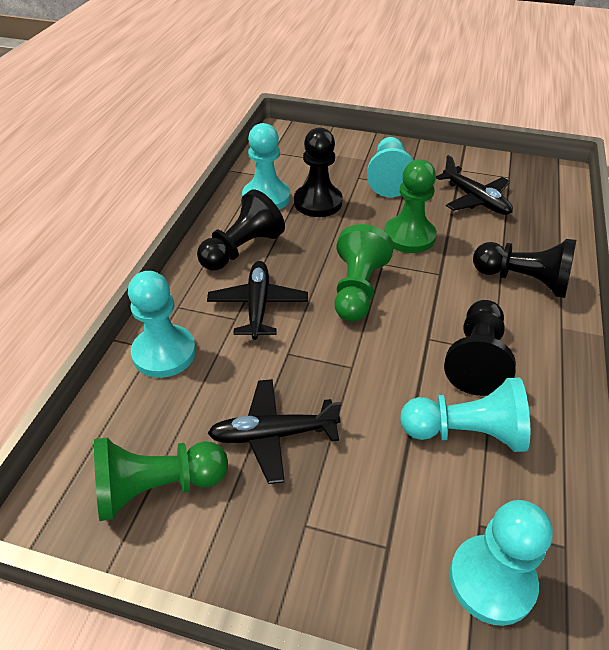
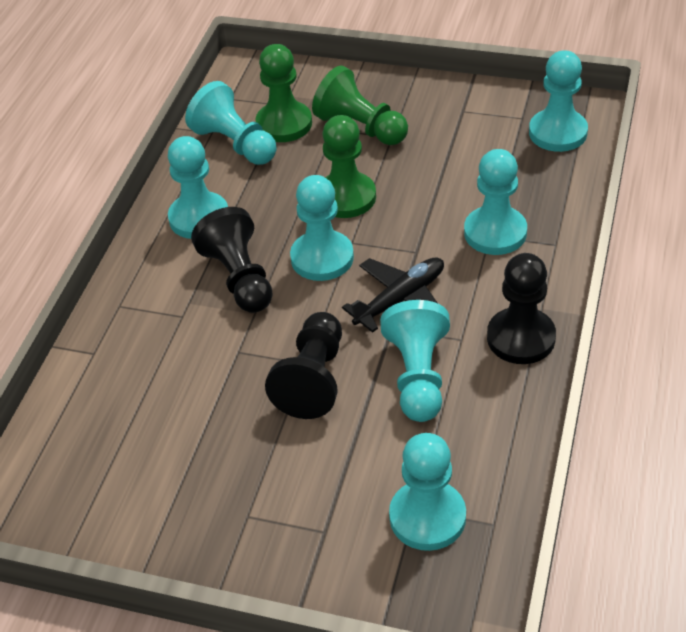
black pawn: 4 -> 3
black plane: 3 -> 1
turquoise pawn: 5 -> 7

